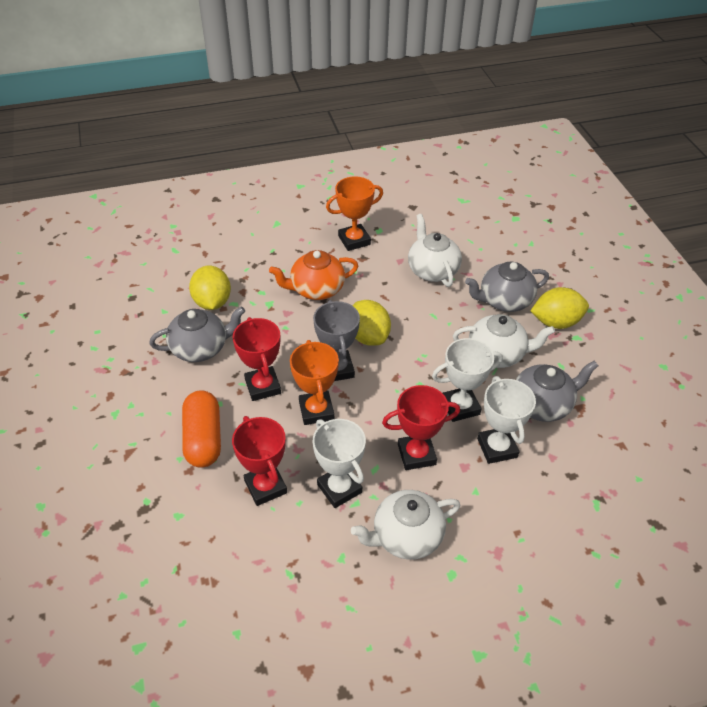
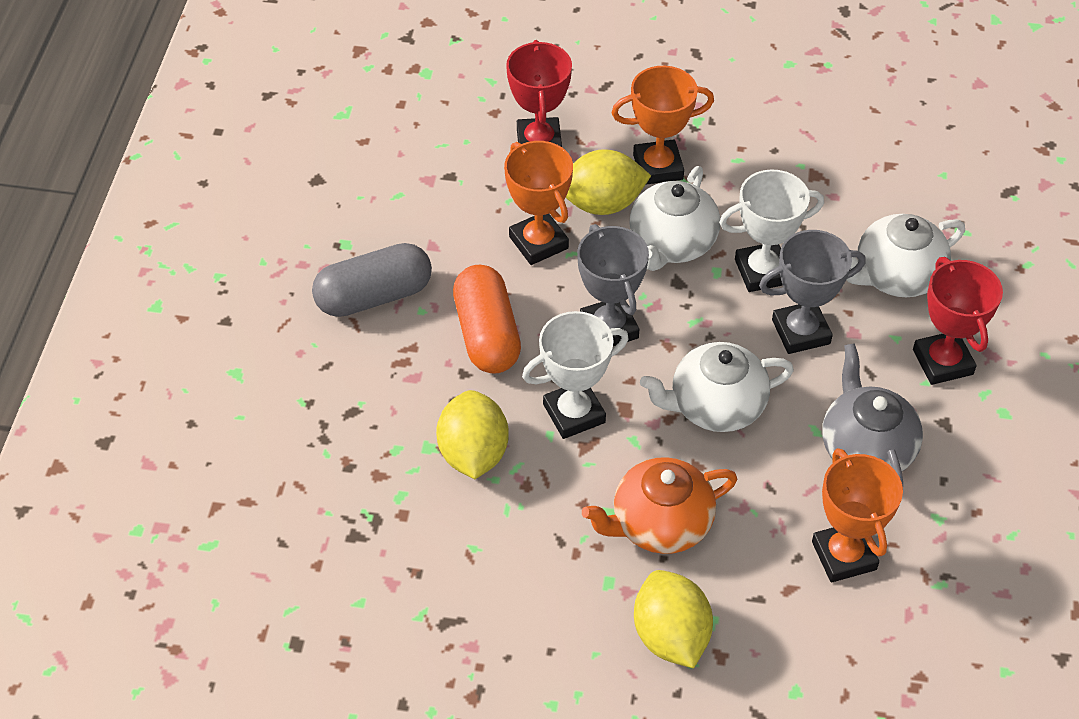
grey capsule: 0 -> 1
grey teapot: 3 -> 1
grey trophy: 1 -> 2
orange trophy: 2 -> 3
red trophy: 3 -> 2
white trophy: 3 -> 2

